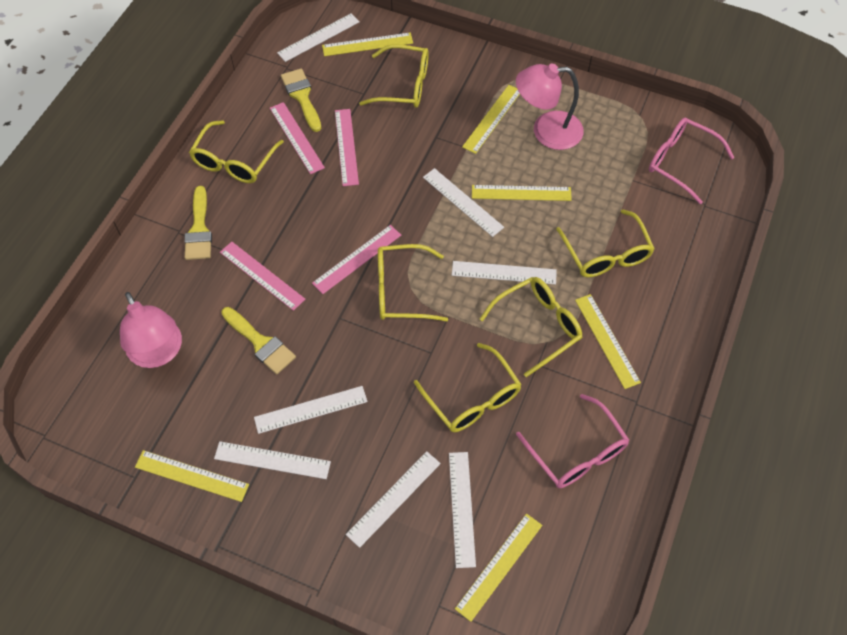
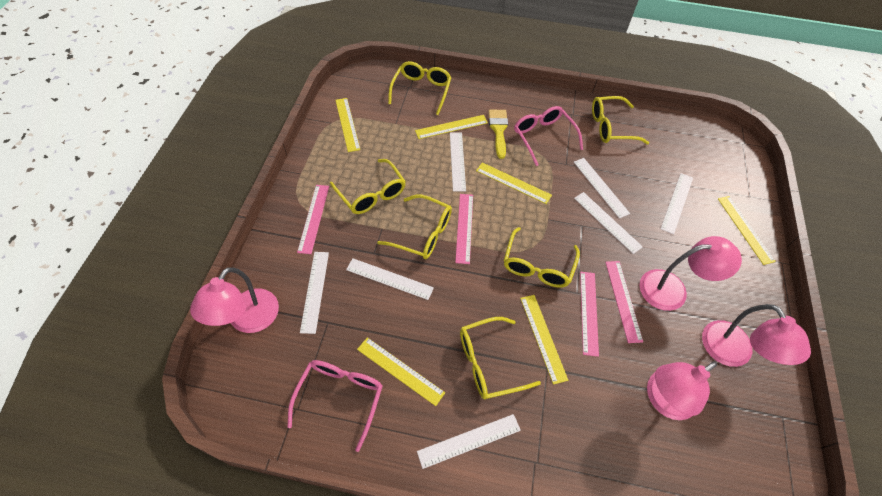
pink lamp: 2 -> 4
yellow brush: 3 -> 1

